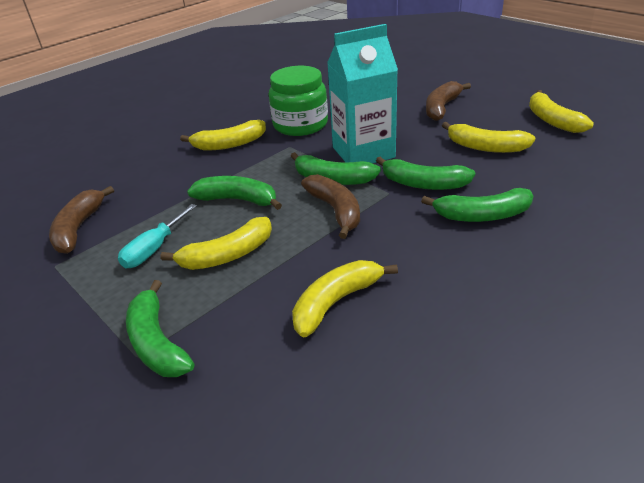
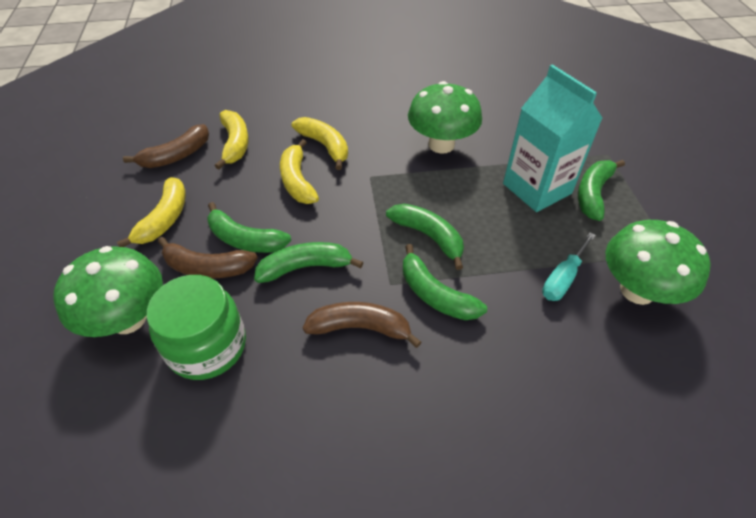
green mushroom: 0 -> 3
yellow banana: 5 -> 4

